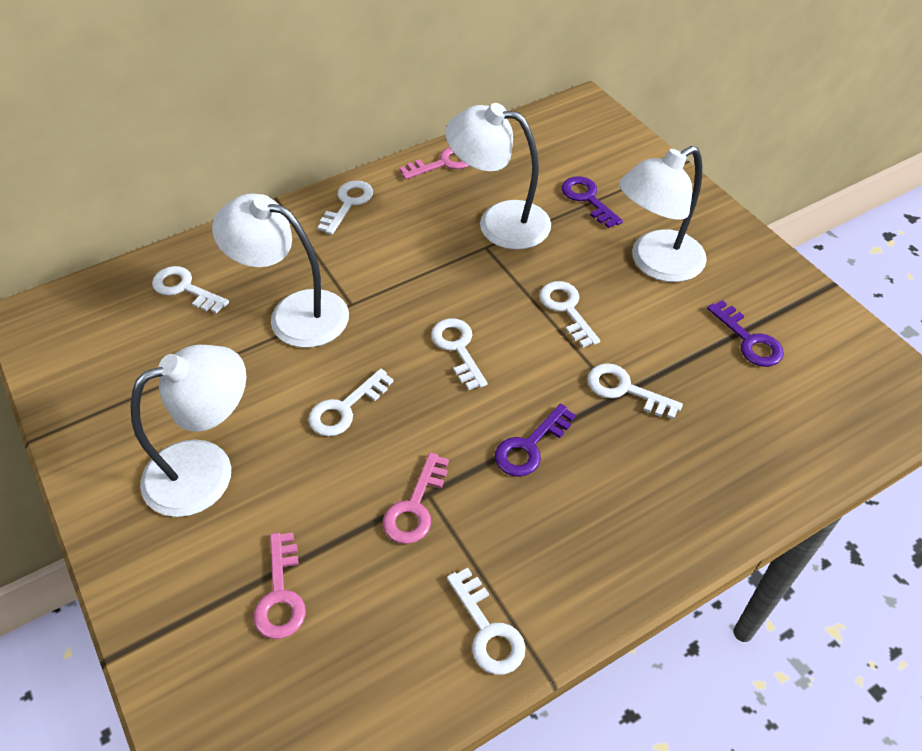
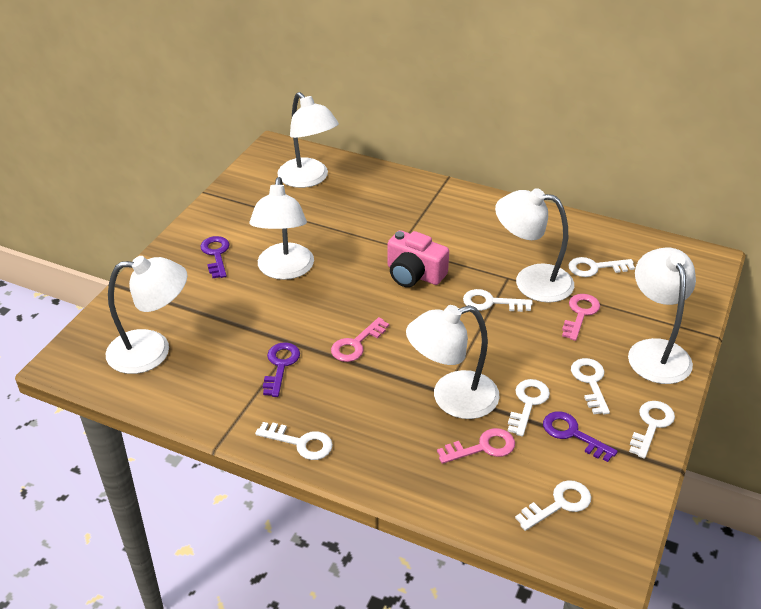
pink camera: 0 -> 1
white lamp: 4 -> 6

